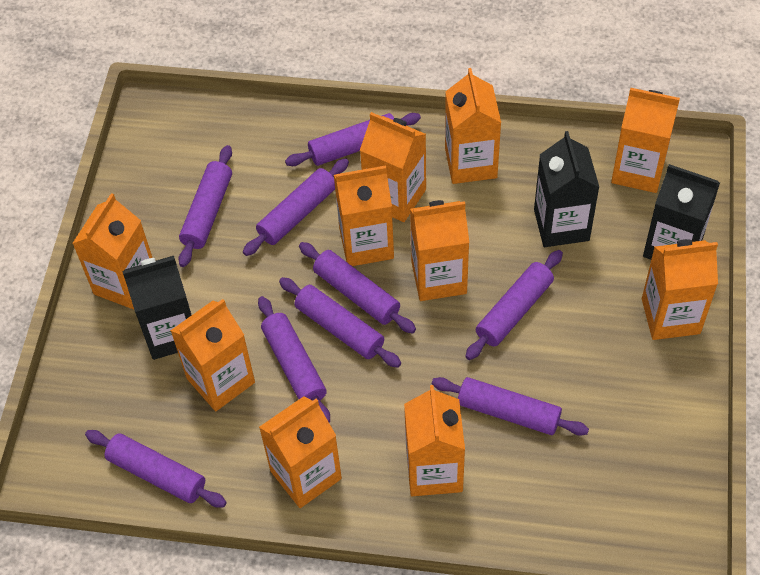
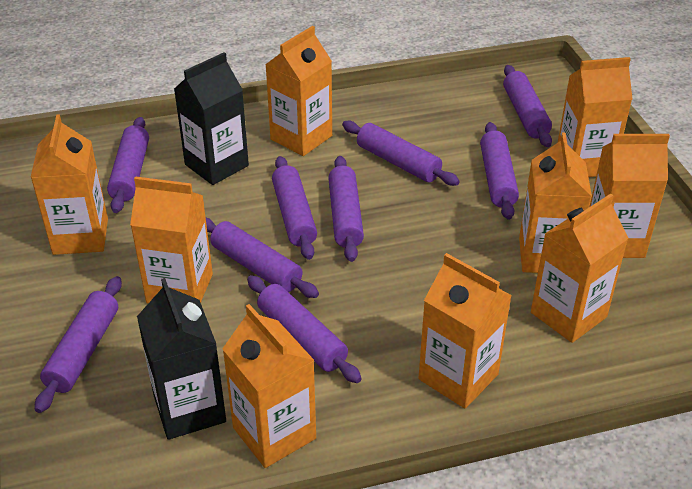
black carton: 3 -> 2
orange carton: 10 -> 9

